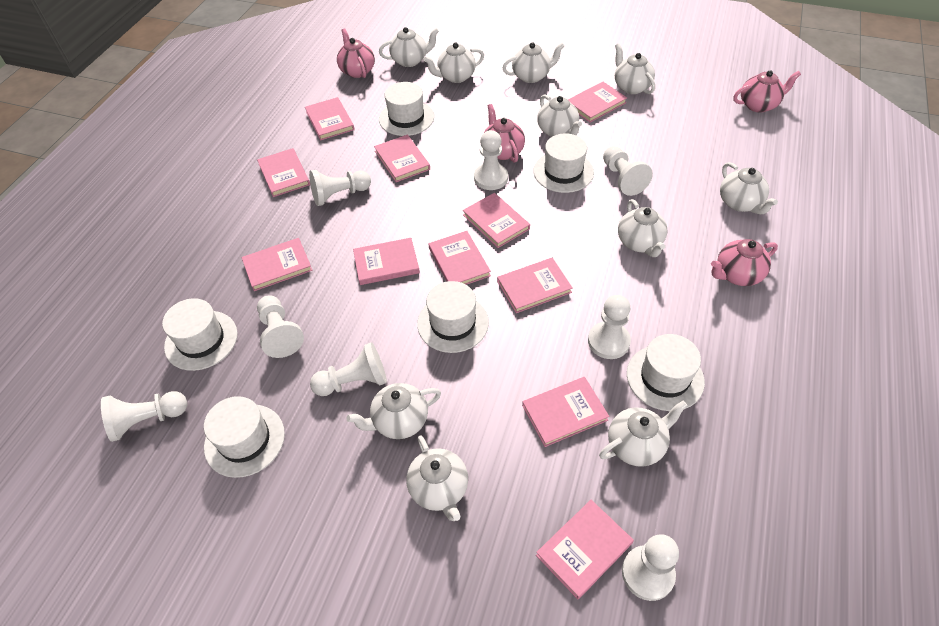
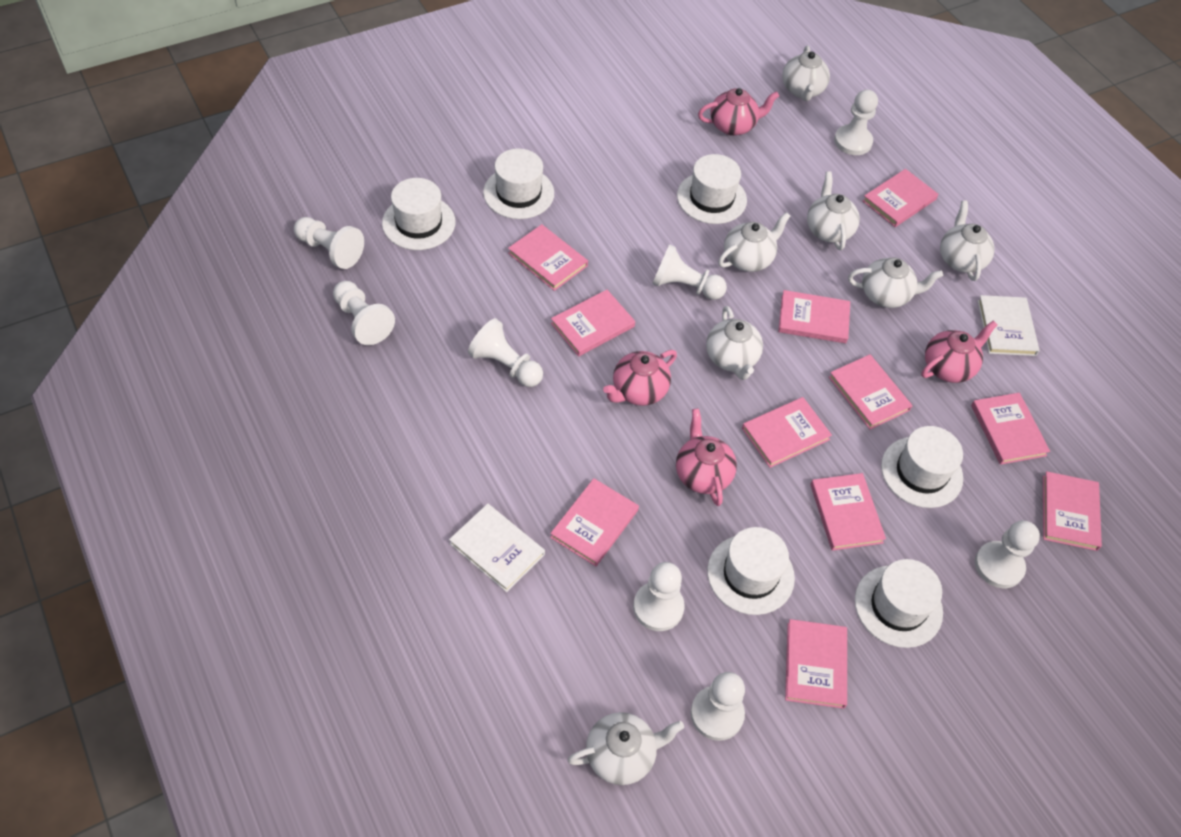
white book: 0 -> 2
white teapot: 10 -> 7

